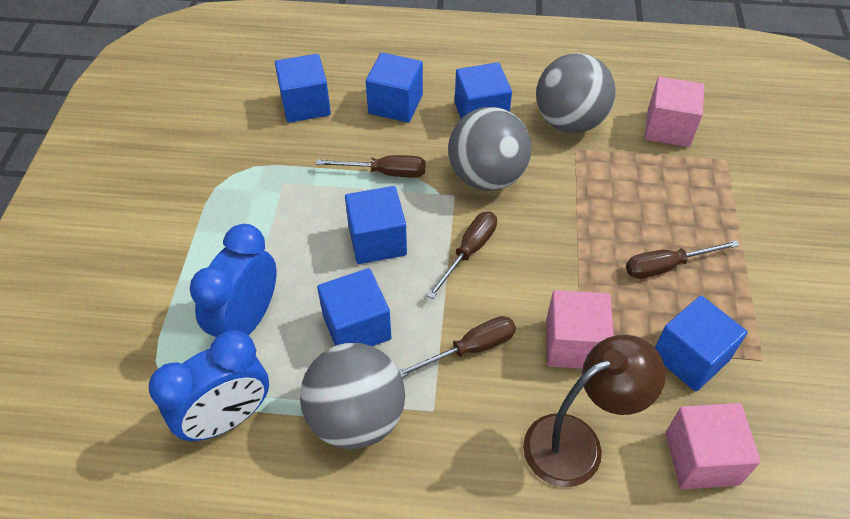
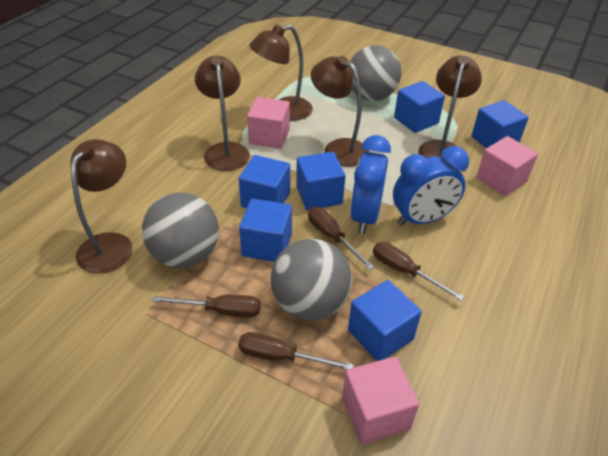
brown lamp: 1 -> 5

